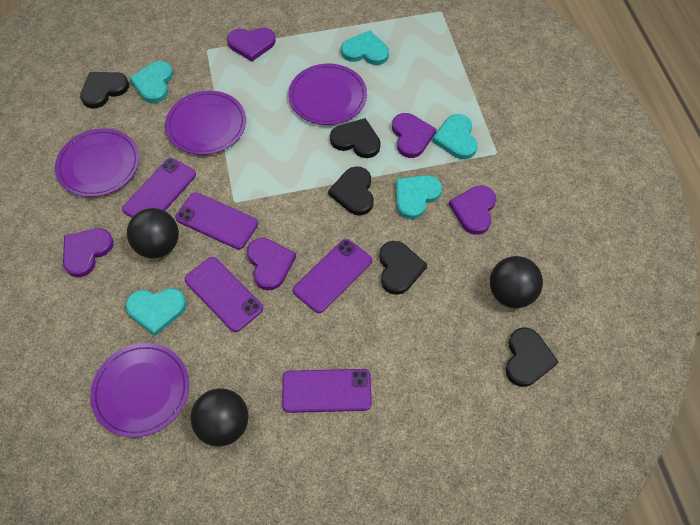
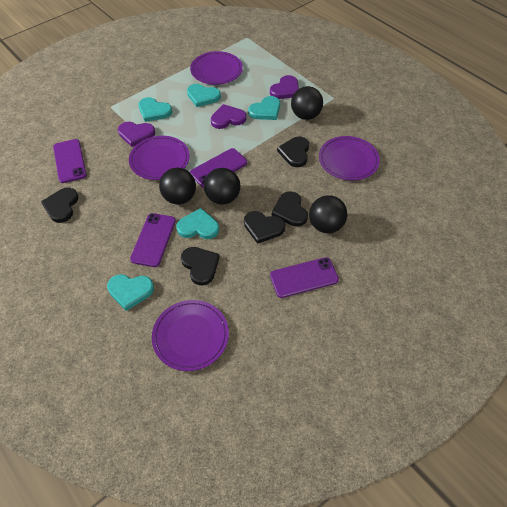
black ball: 3 -> 4
purple heart: 5 -> 3
purple phone: 5 -> 4

